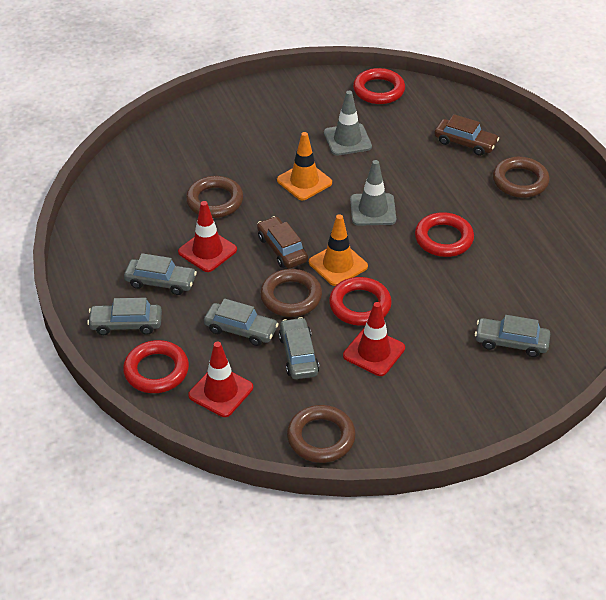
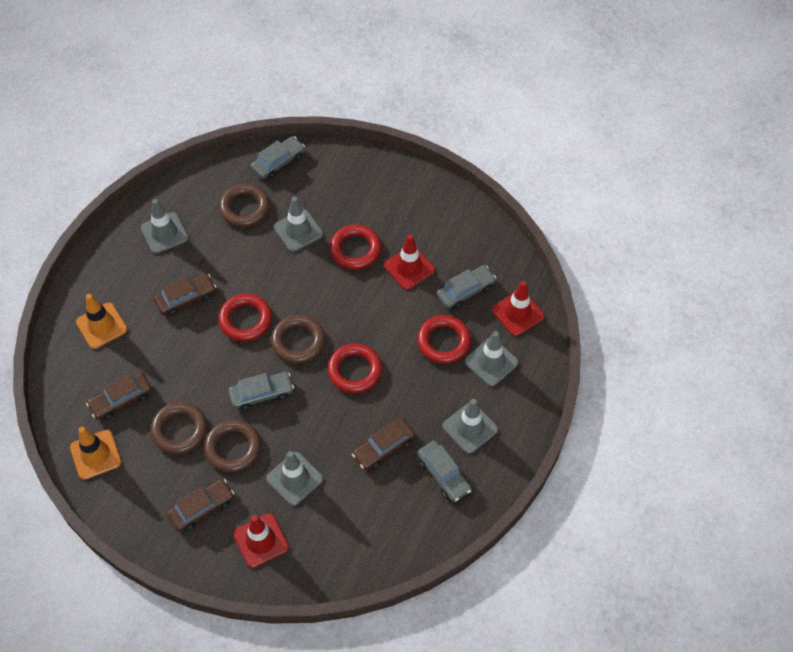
brown car: 2 -> 4
grey car: 5 -> 4
grey traffic cone: 2 -> 5

